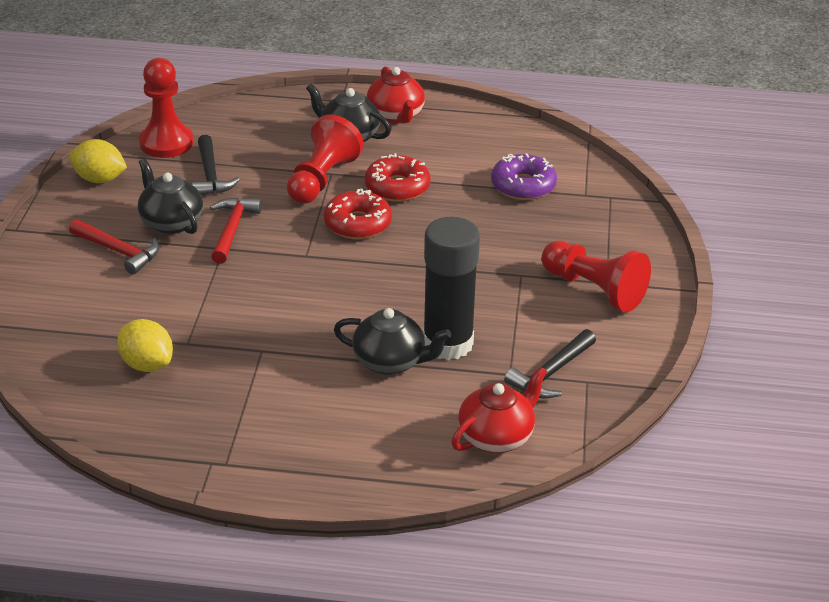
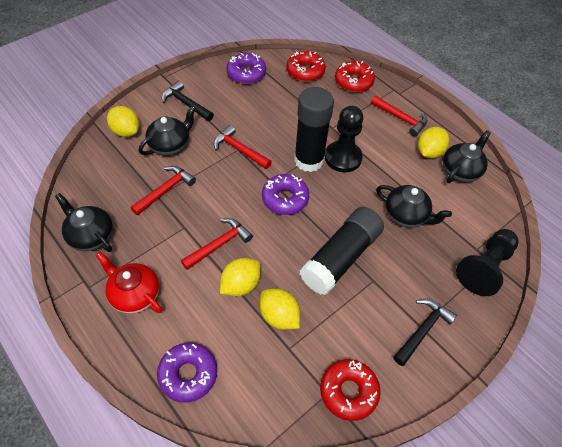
black glue stick: 1 -> 2
black pawn: 0 -> 2
black teapot: 3 -> 4
purple donut: 1 -> 3
red donut: 2 -> 3
red hammer: 2 -> 4
red pawn: 3 -> 0
red teapot: 2 -> 1
yellow lemon: 2 -> 4

